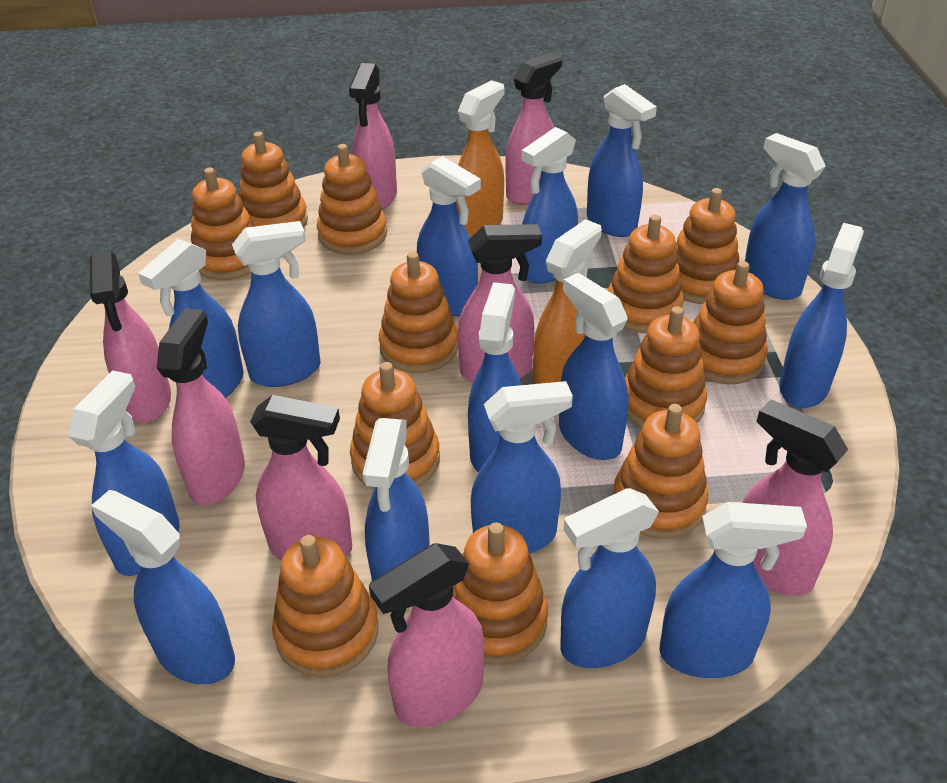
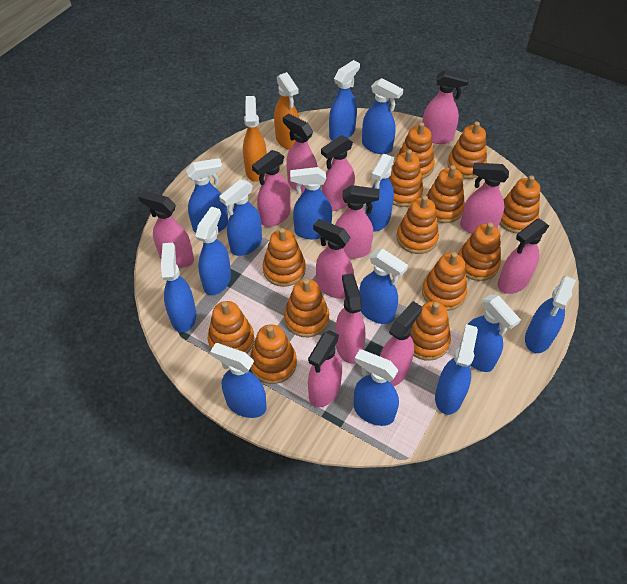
blue spray bottle: 15 -> 14
orange stacking toy: 12 -> 13
pink spray bottle: 8 -> 12

